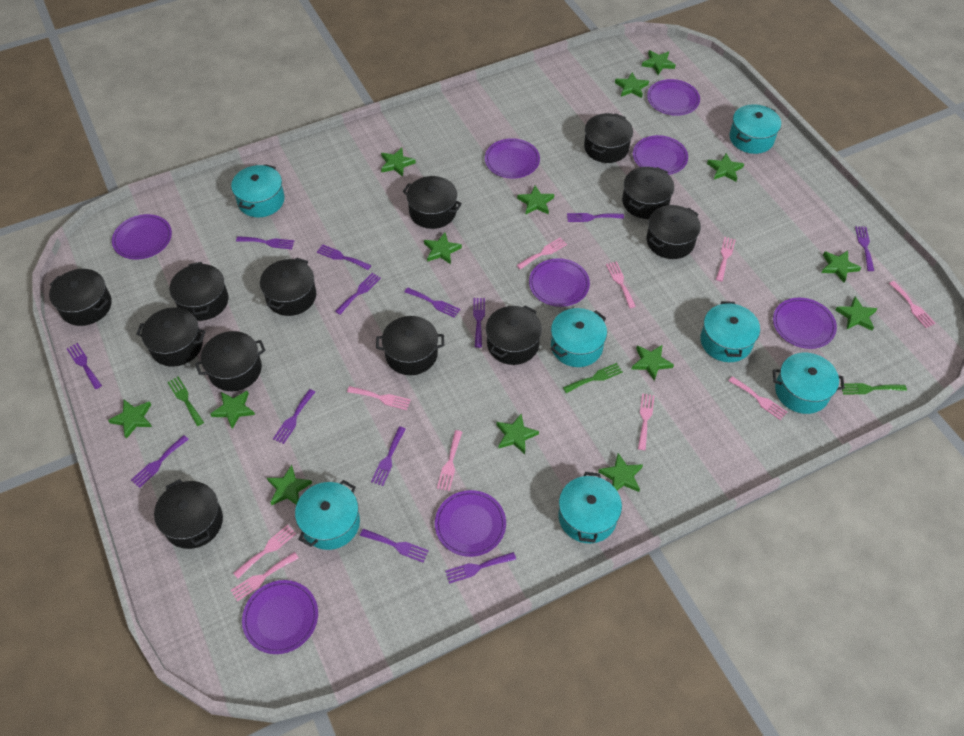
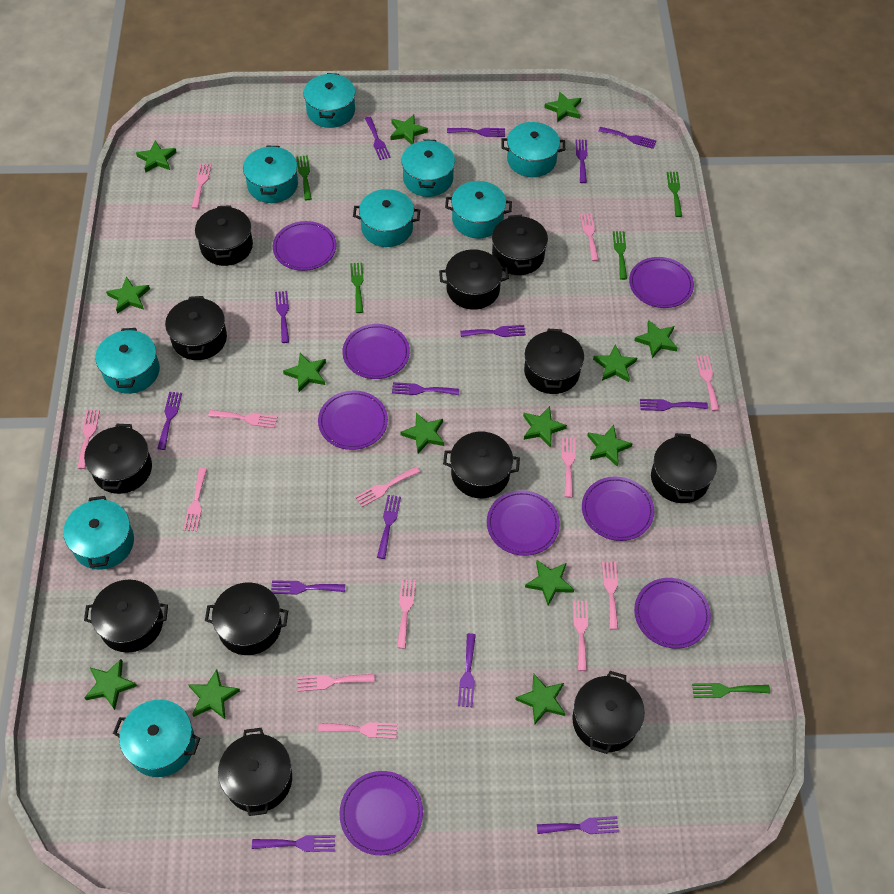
green fork: 3 -> 5
pink fork: 10 -> 13
purple fork: 13 -> 14
turquoise pot: 7 -> 9

